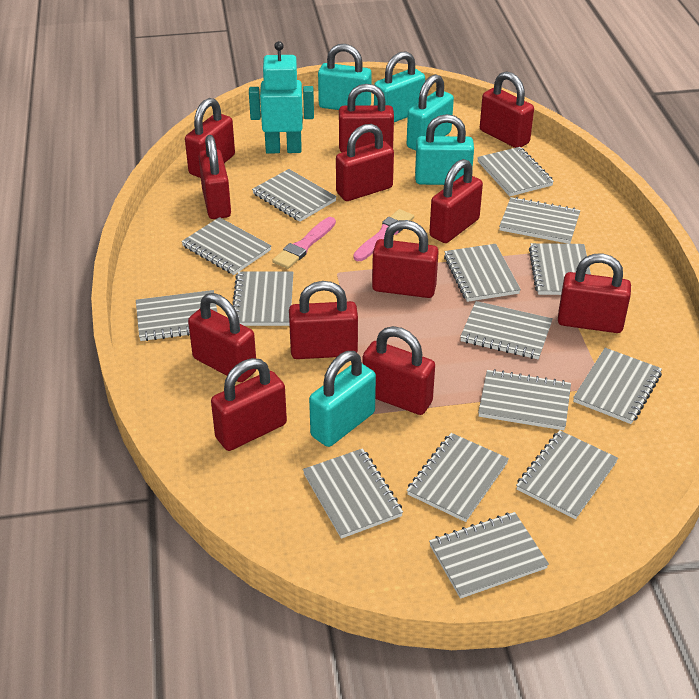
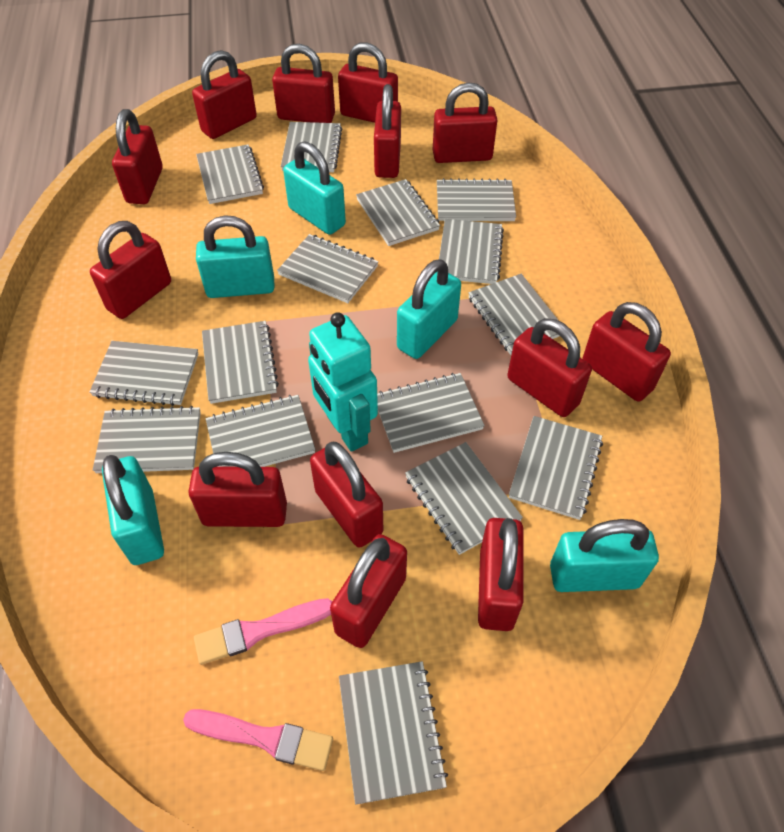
red padlock: 12 -> 13

